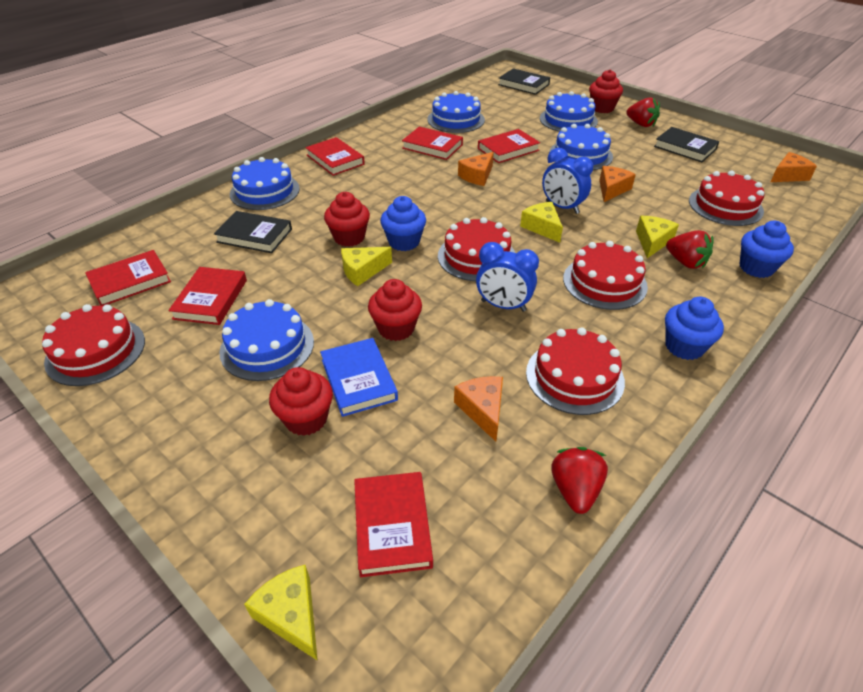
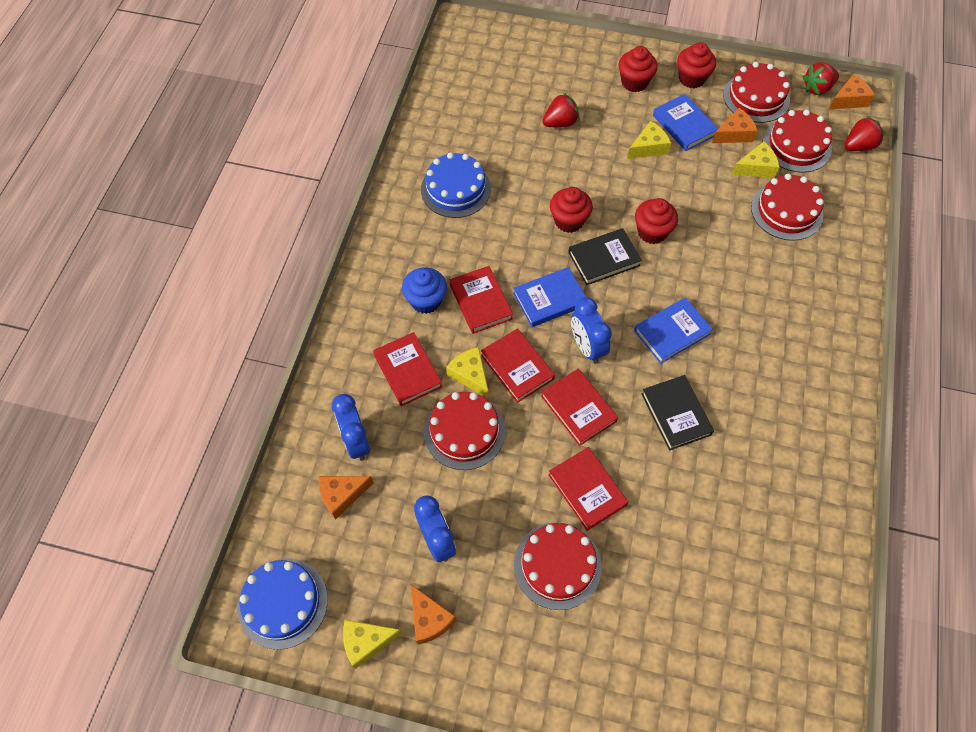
black book: 3 -> 2
blue book: 1 -> 3
blue cake: 5 -> 2
blue clock: 2 -> 3
blue cupcake: 3 -> 1
red book: 6 -> 5

